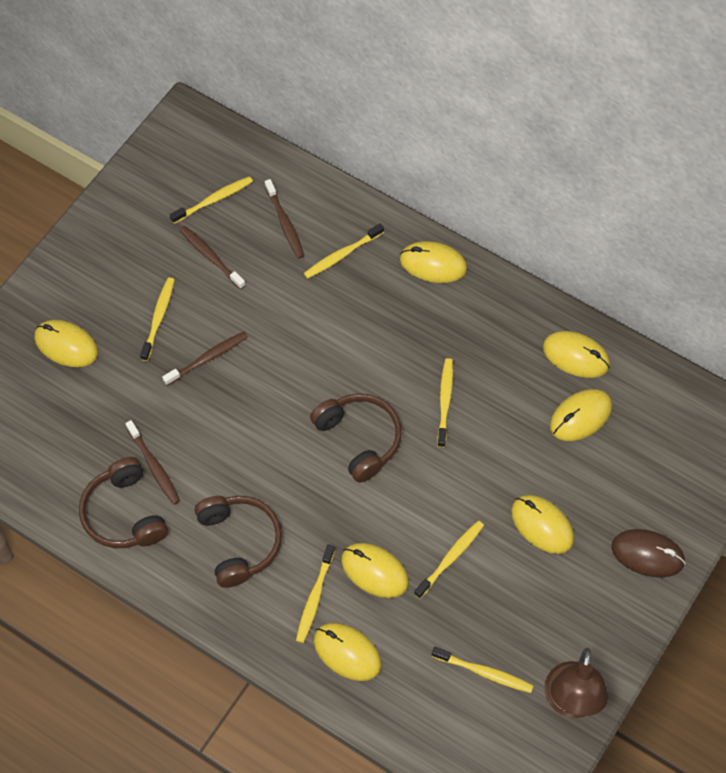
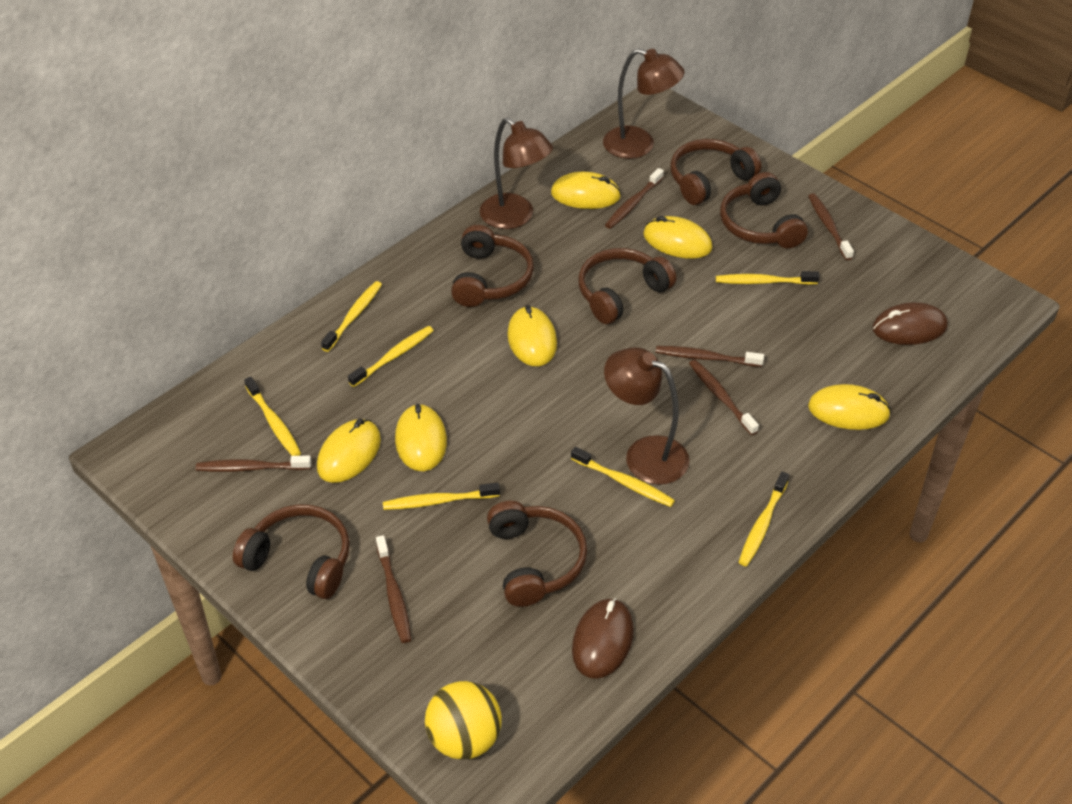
brown headphones: 3 -> 6
brown lamp: 1 -> 3
brown mouse: 1 -> 2
brown toothbrush: 4 -> 6
yellow ball: 0 -> 1
yellow mouse: 7 -> 6

